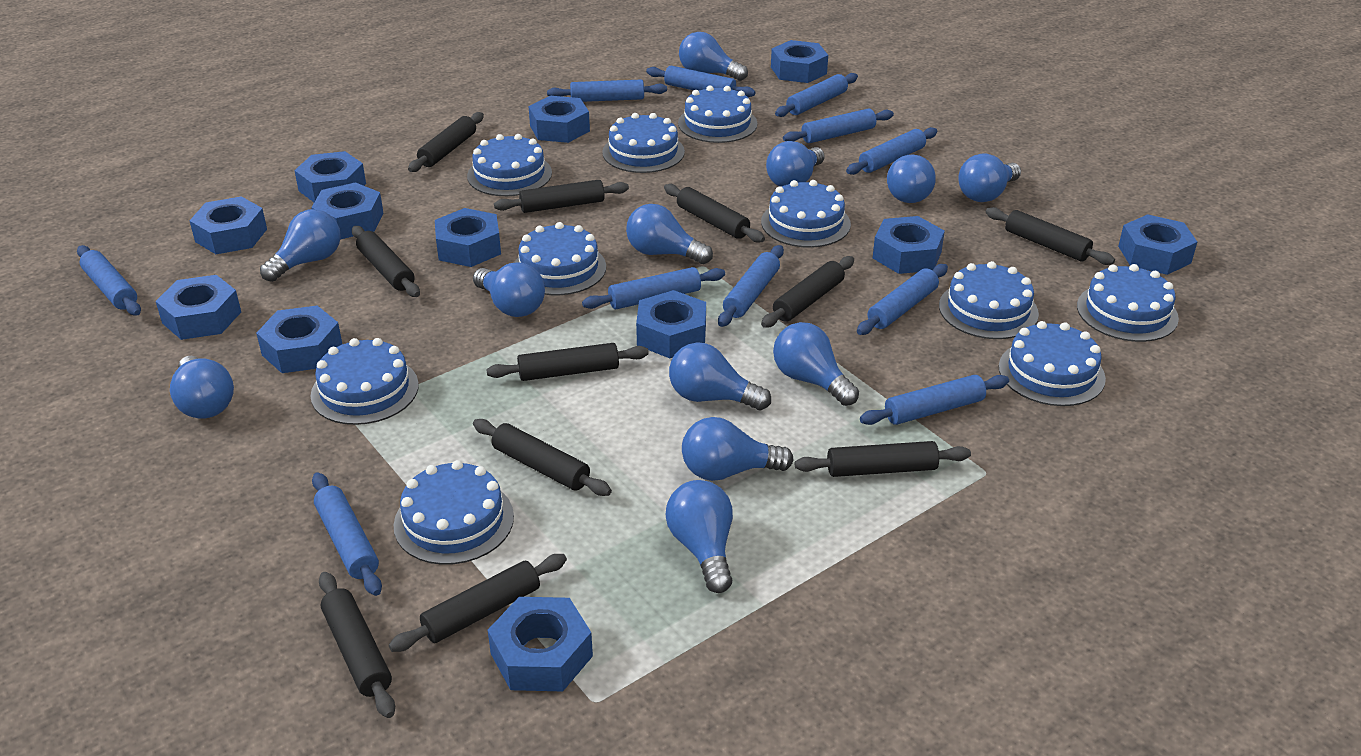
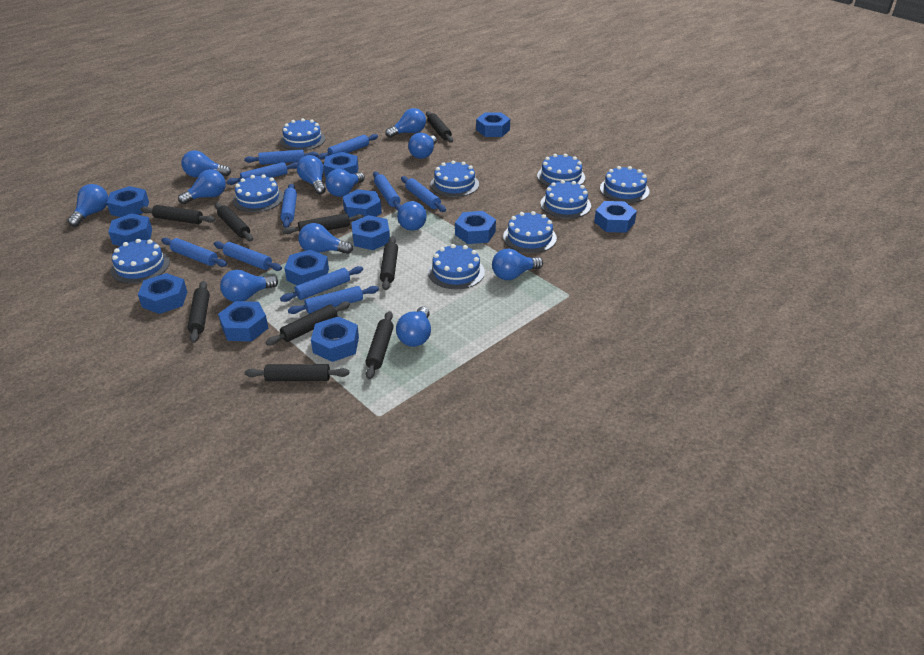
black rolling pin: 11 -> 9
blue cake: 10 -> 9
blue rolling pin: 11 -> 10

